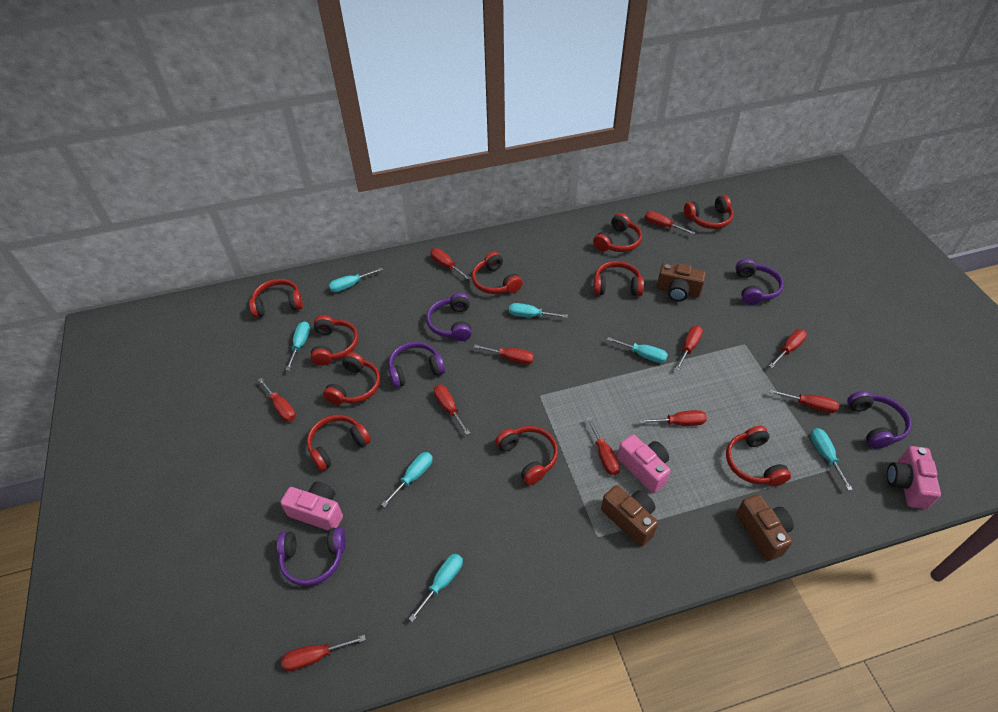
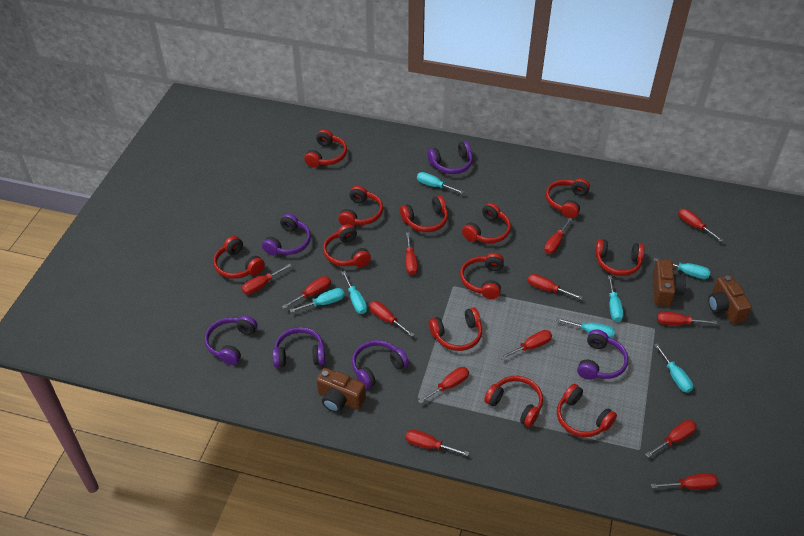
pink camera: 3 -> 0
purple headphones: 5 -> 6
red headphones: 10 -> 12
red screwdriver: 11 -> 13

